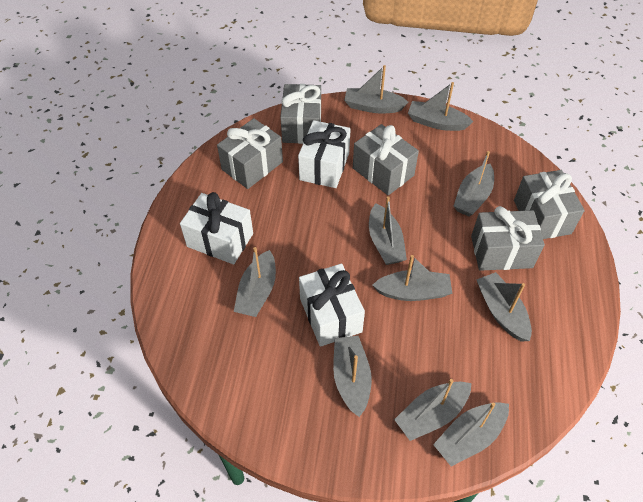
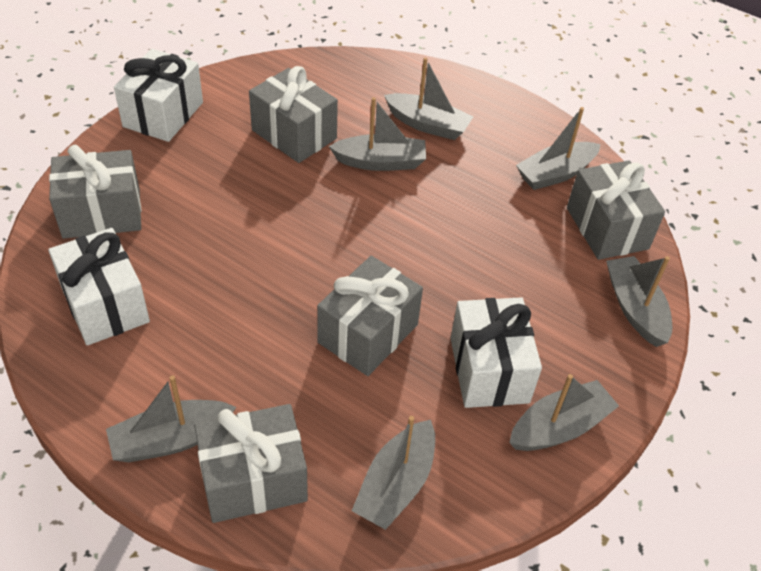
grey boat: 10 -> 7

